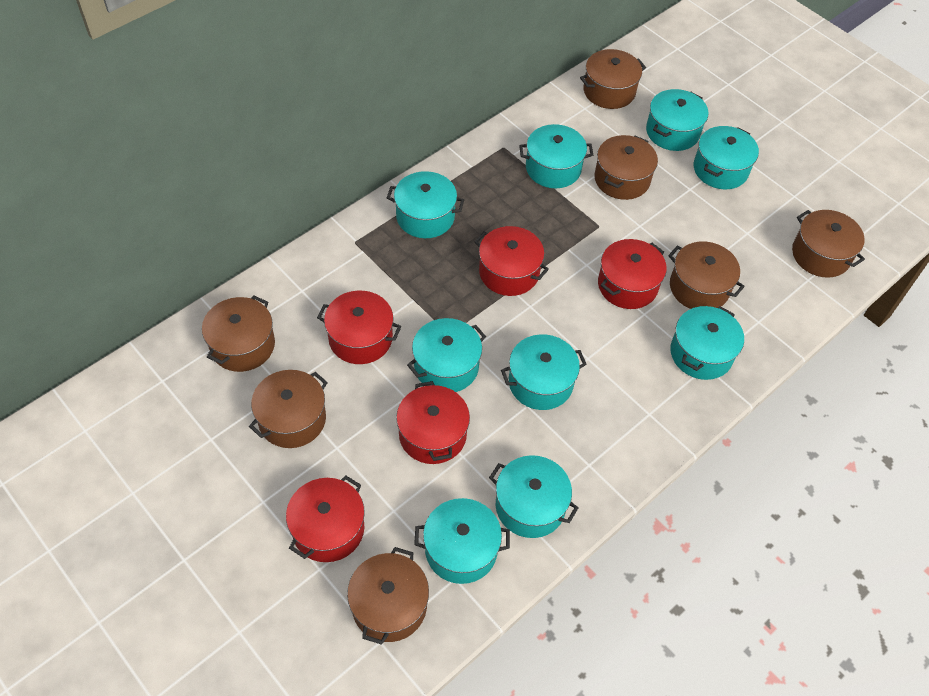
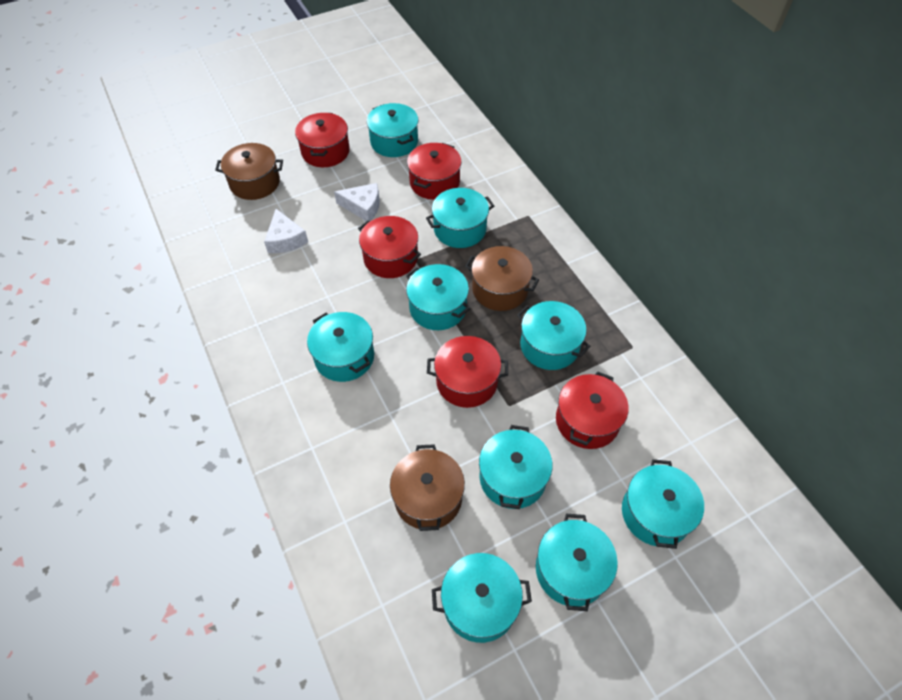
brown pot: 7 -> 3
white cheese: 0 -> 2

